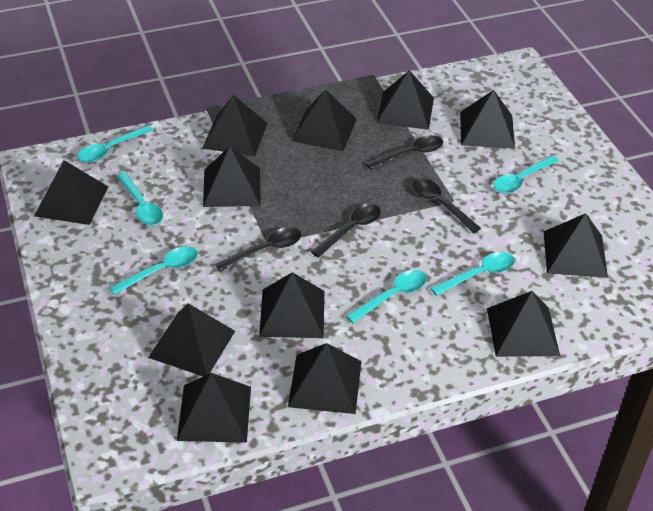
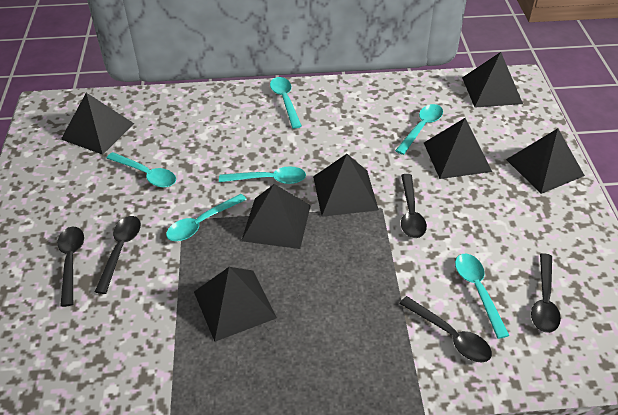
black pyramid: 12 -> 7
black spoon: 4 -> 5

